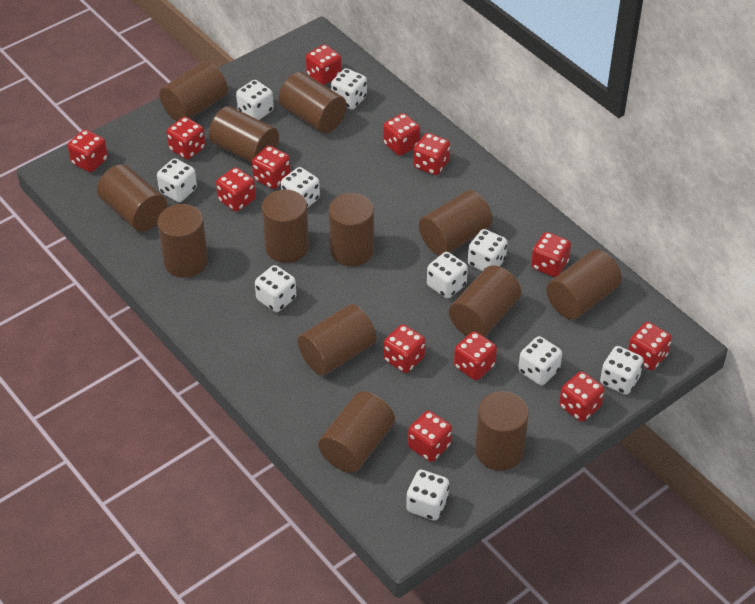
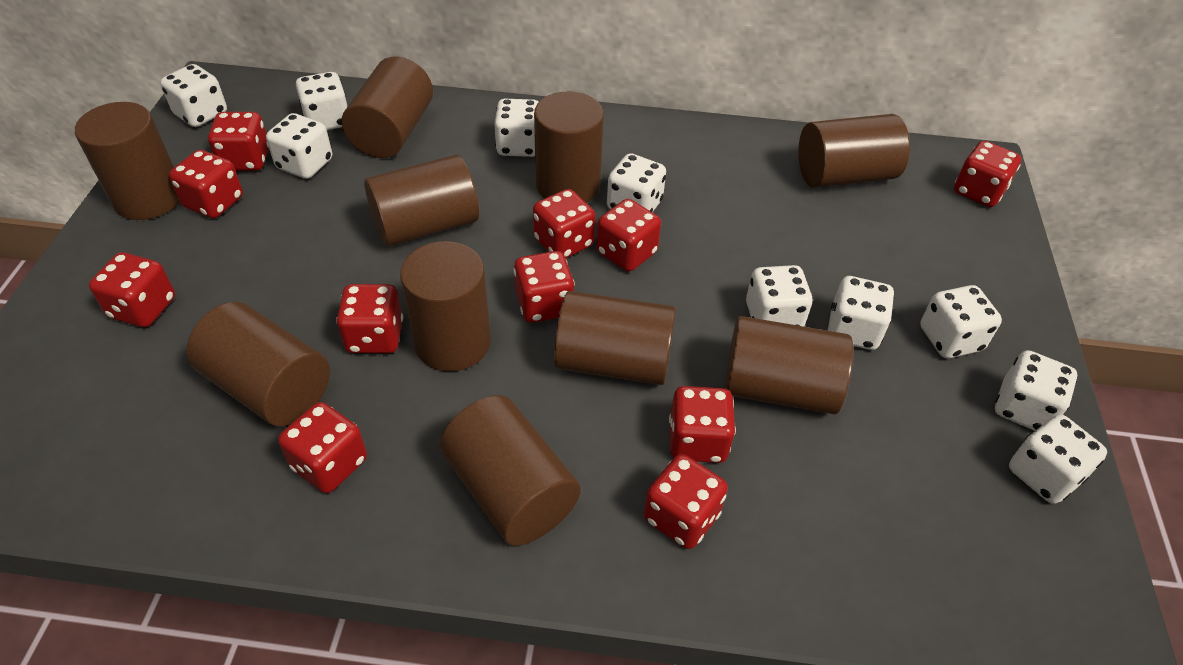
brown cylinder: 13 -> 10
red dice: 13 -> 11

